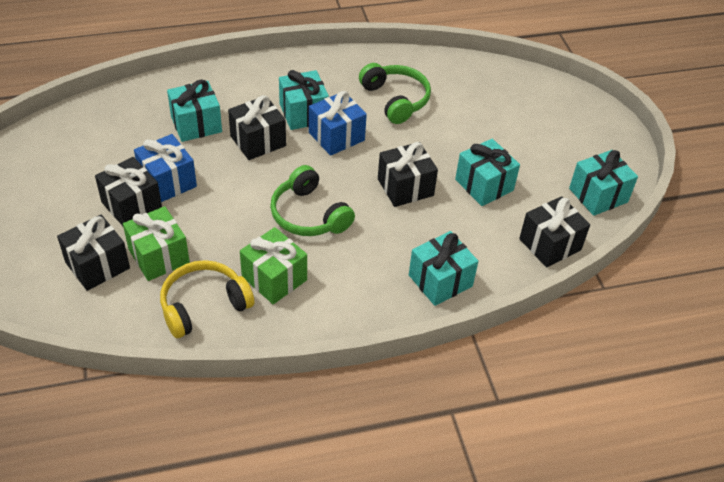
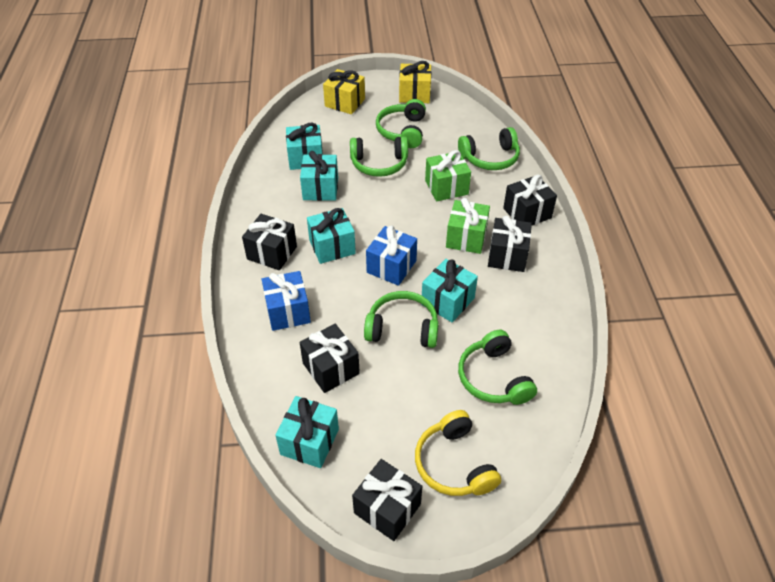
green headphones: 2 -> 5
yellow gift: 0 -> 2

